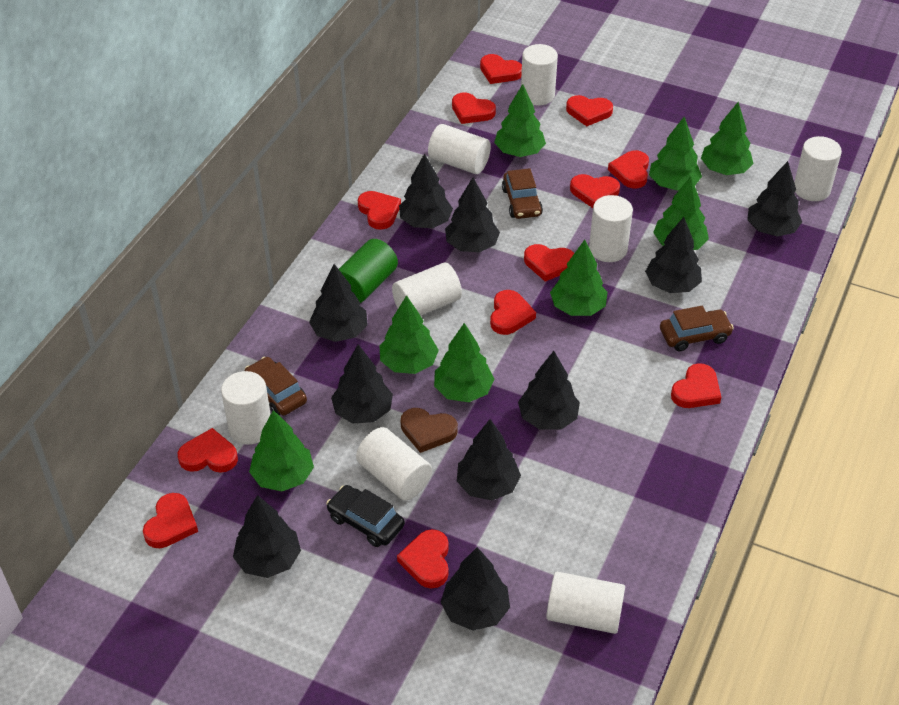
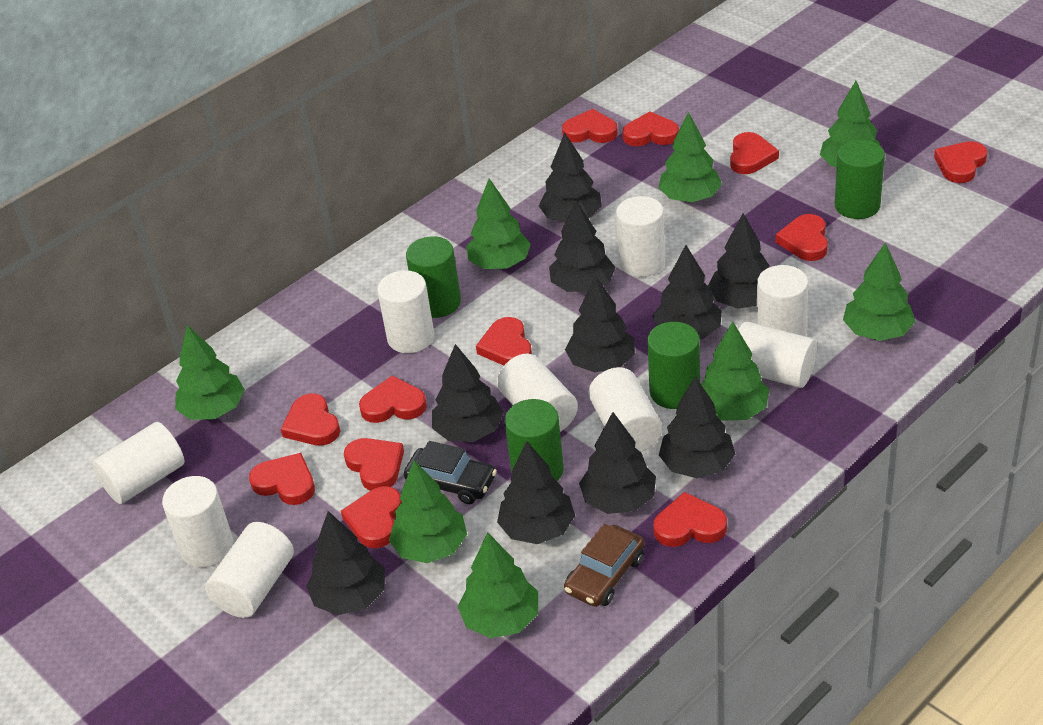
brown car: 3 -> 1
brown heart: 1 -> 0
green cylinder: 1 -> 4
white cylinder: 8 -> 9

